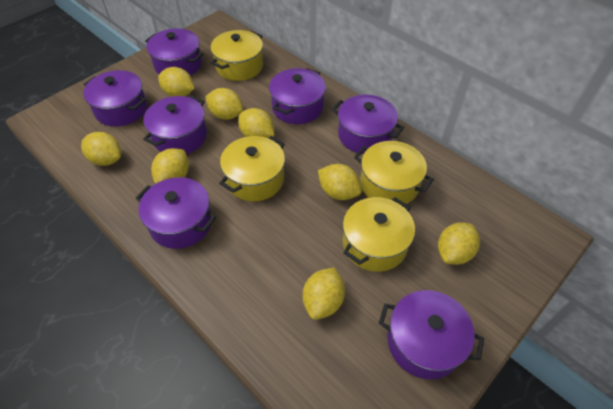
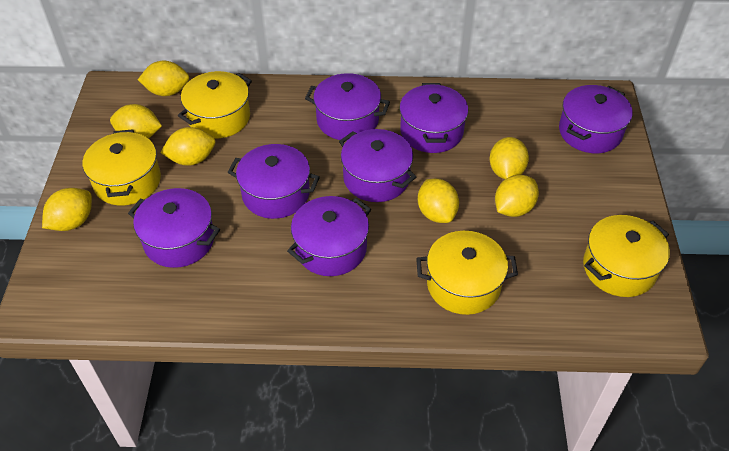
yellow lemon: 8 -> 7

